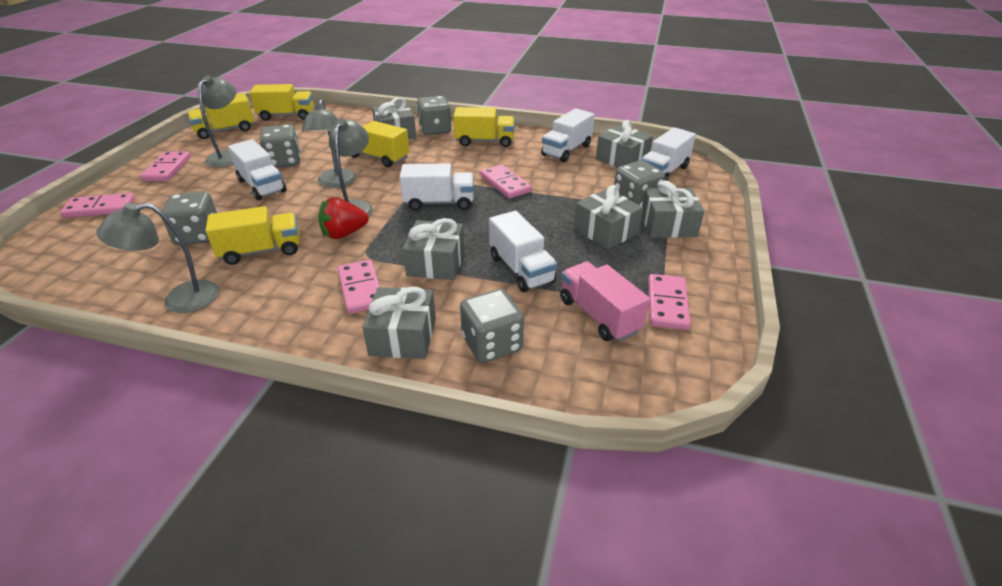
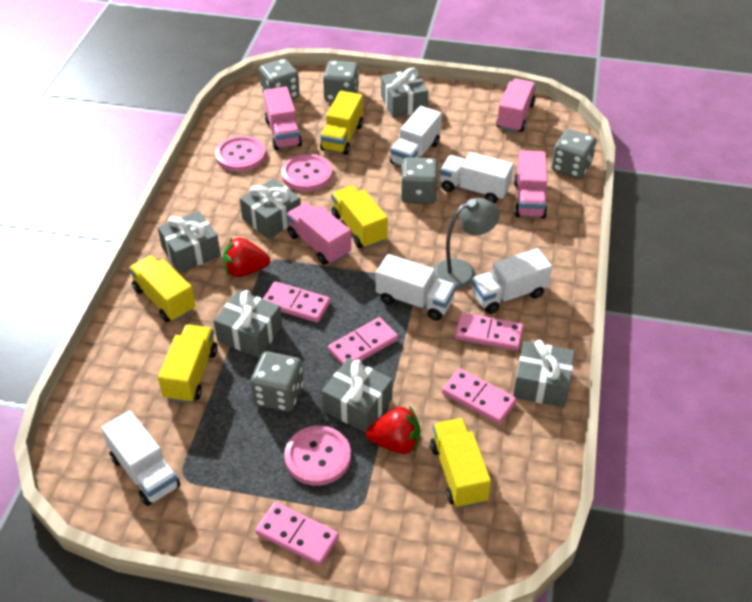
grey lamp: 4 -> 1
pink button: 0 -> 3
pink truck: 1 -> 4
red strawberry: 1 -> 2

